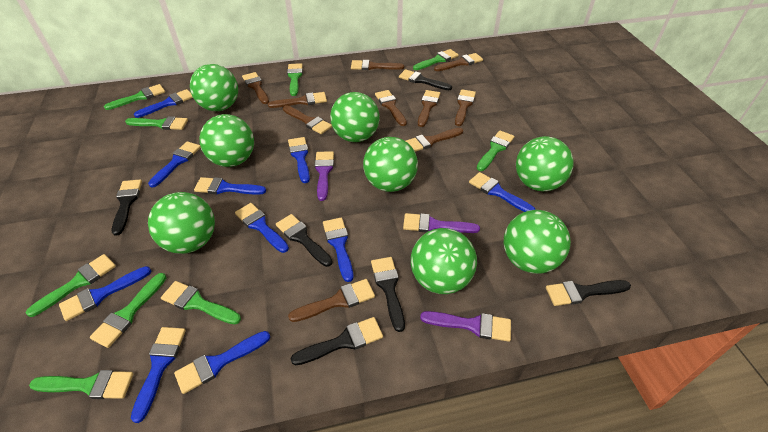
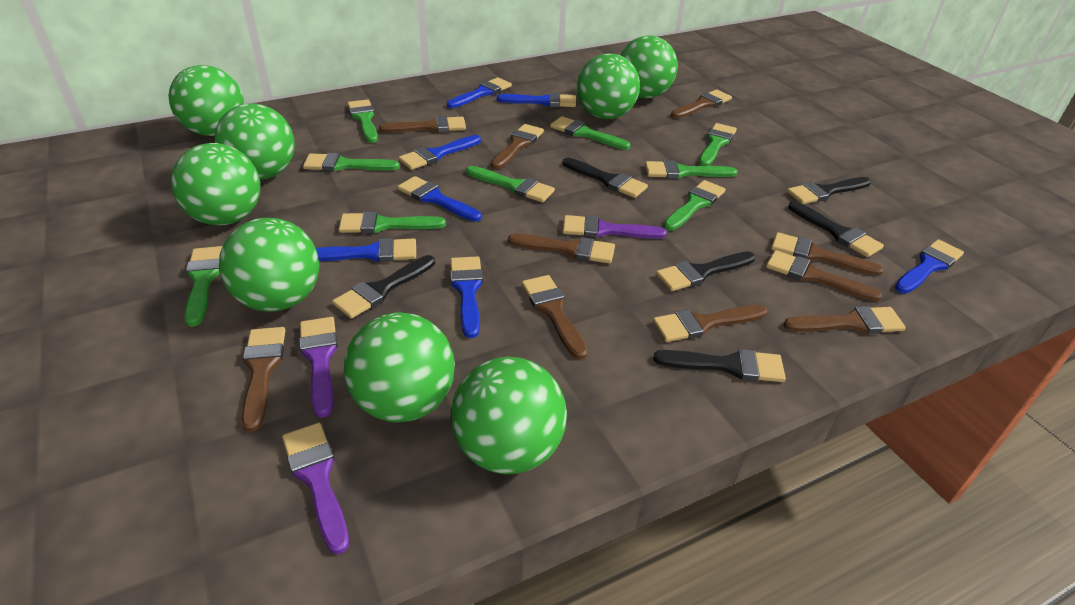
blue brush: 10 -> 7

